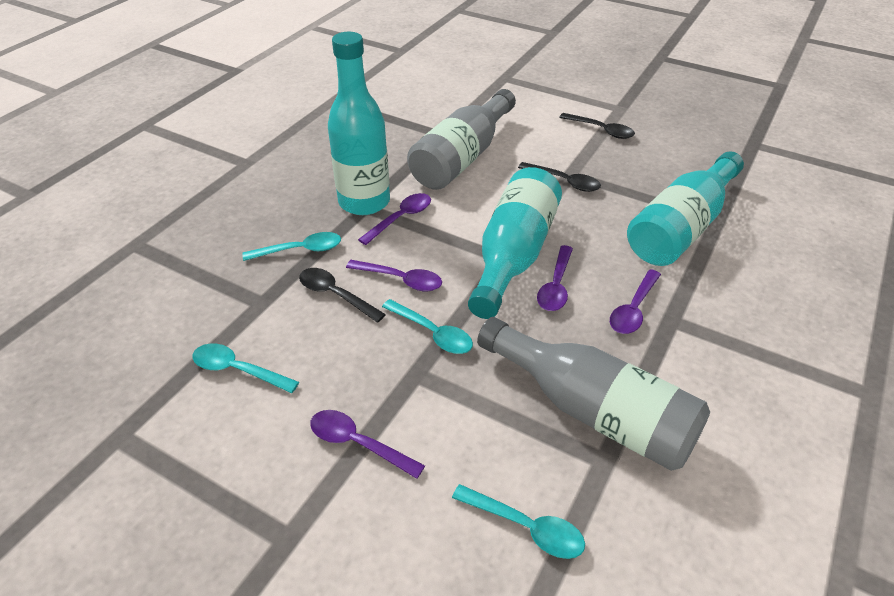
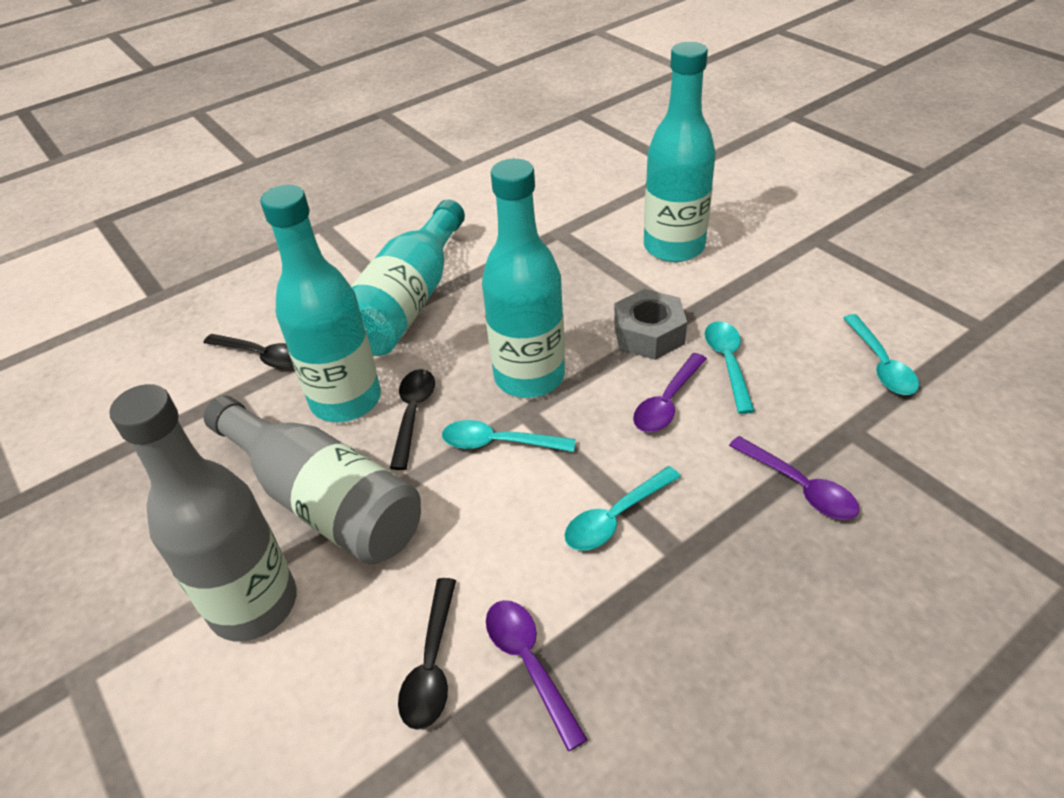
grey nut: 0 -> 1
purple spoon: 5 -> 3
turquoise bottle: 3 -> 4

